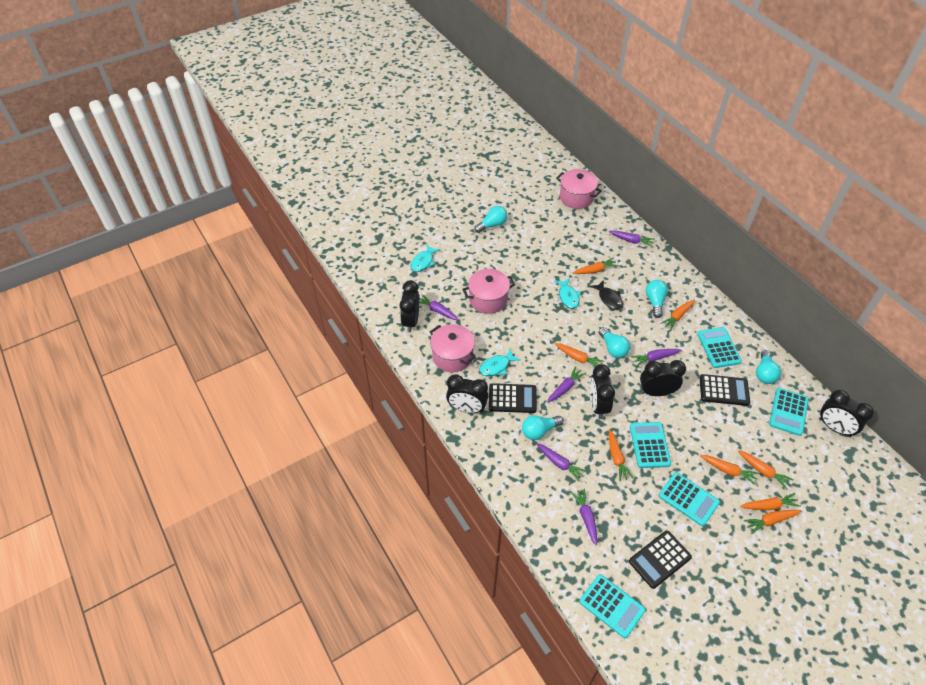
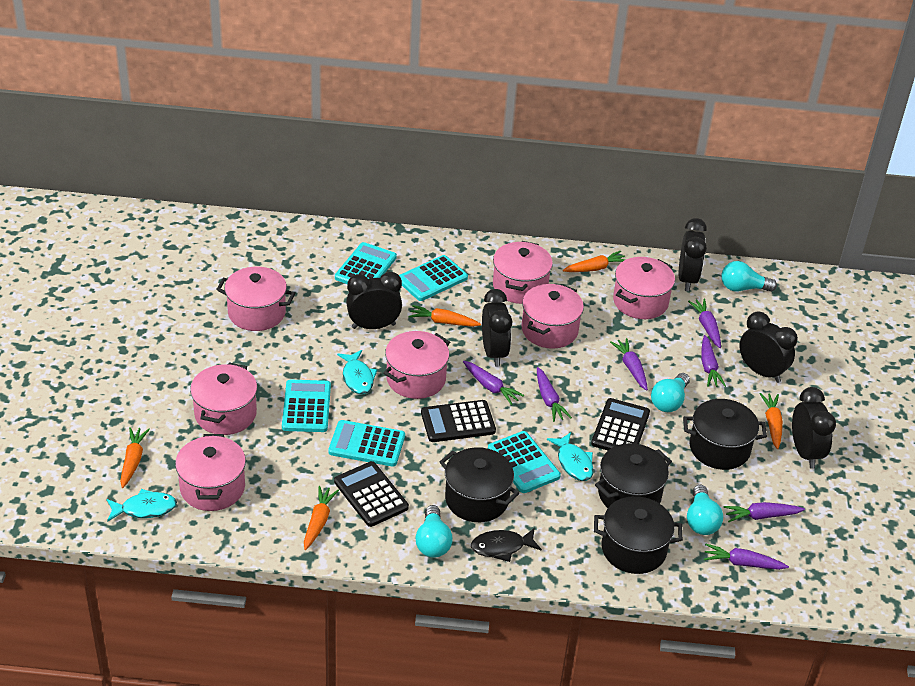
black pot: 0 -> 4
orange carrot: 8 -> 5
pink pot: 3 -> 7
purple carrot: 6 -> 7
turquoise light bulb: 5 -> 4

